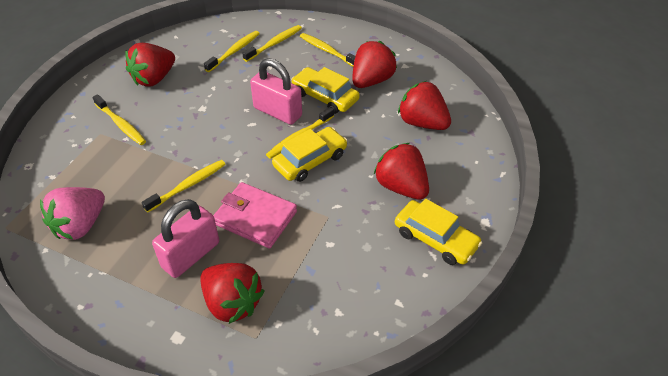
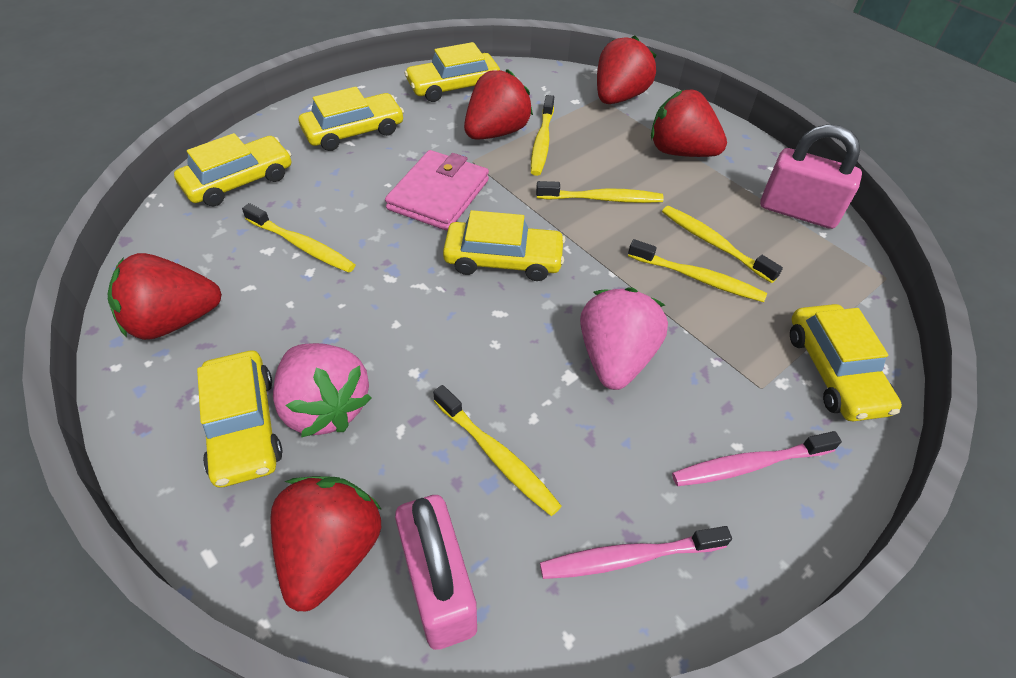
pink strawberry: 1 -> 2
pink toothbrush: 0 -> 2
yellow car: 3 -> 6

